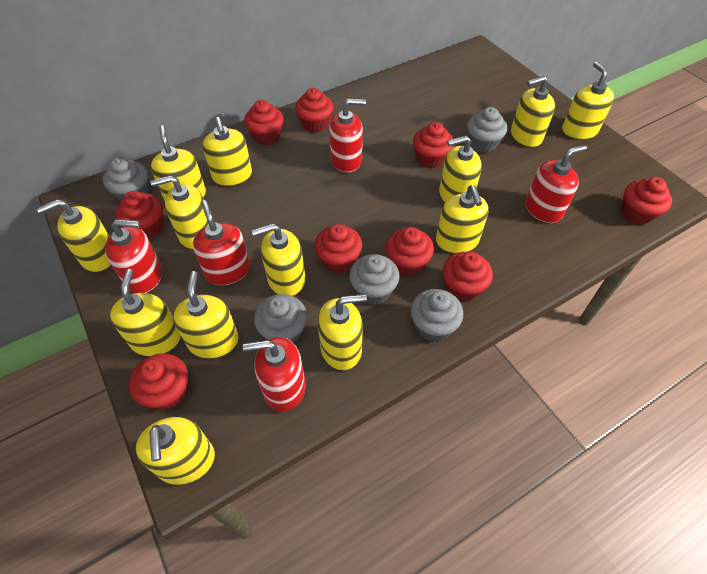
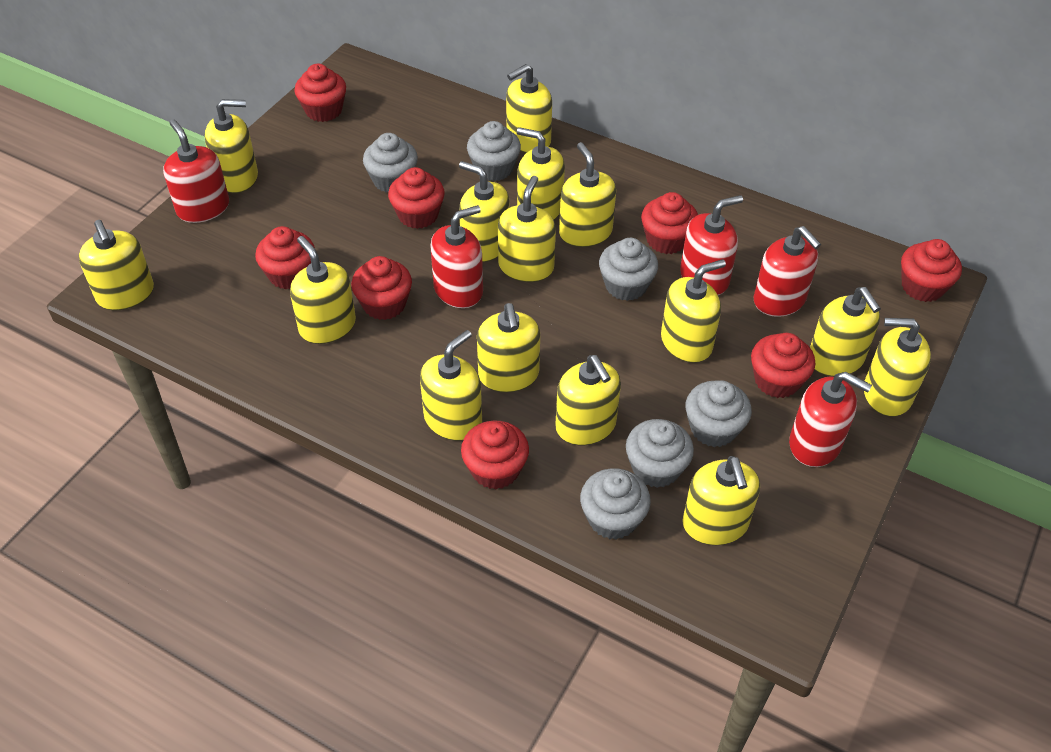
grey cupcake: 5 -> 6
red cupcake: 9 -> 8
yellow soap dispenser: 13 -> 15

